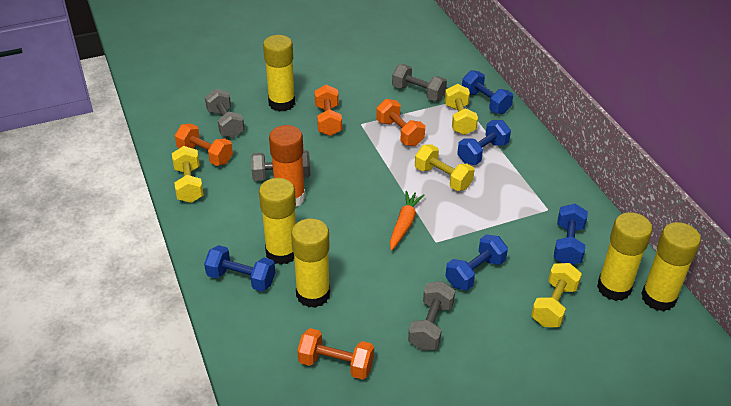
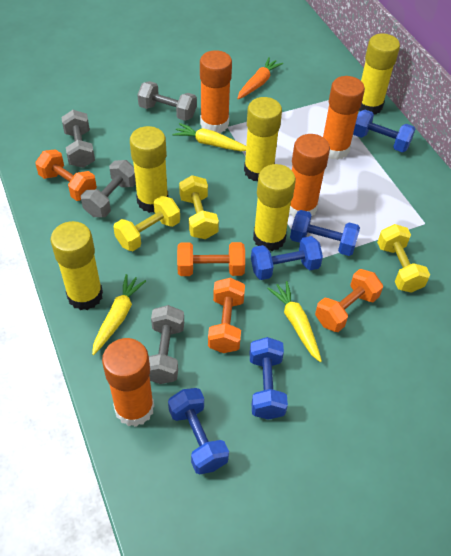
orange glue stick: 1 -> 4
yellow carrot: 0 -> 3
yellow dumbbell: 4 -> 3

